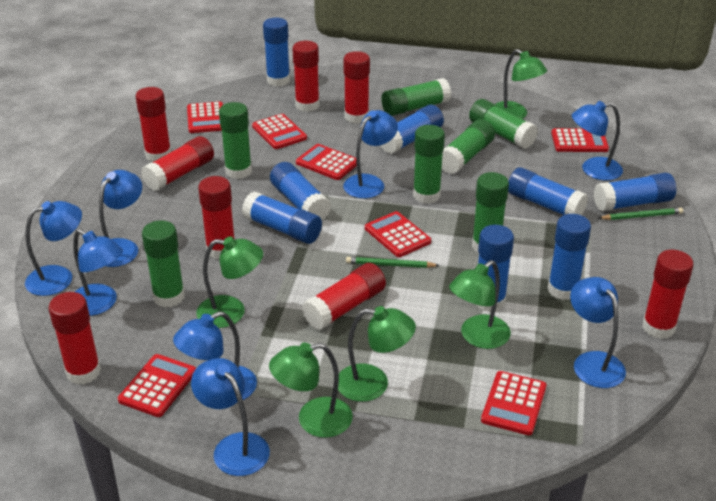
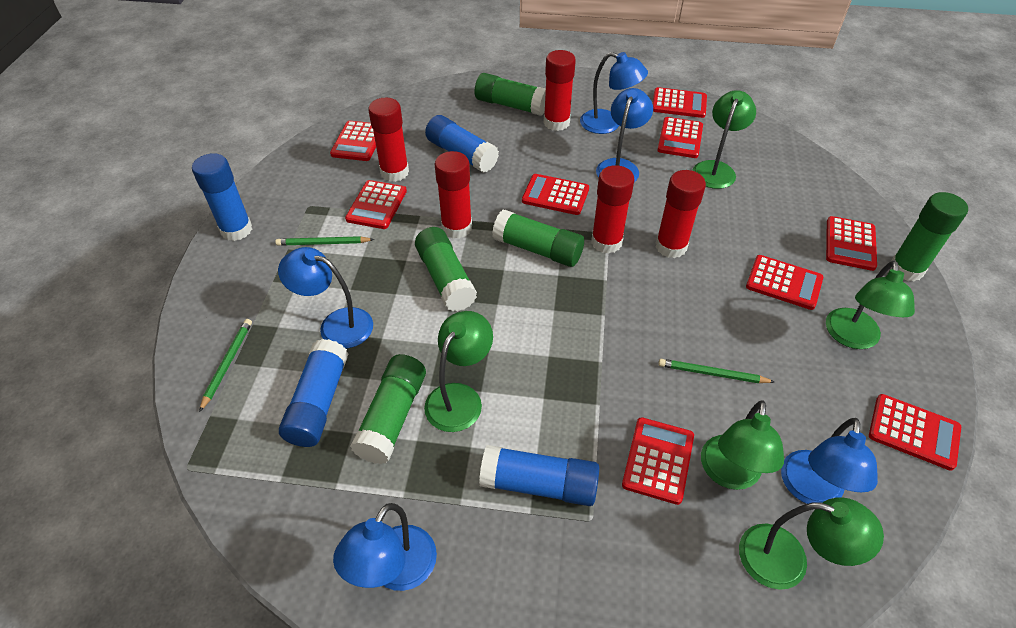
blue glue stick: 8 -> 4
blue lamp: 8 -> 5
green glue stick: 7 -> 5
green pencil: 2 -> 3
red calculator: 7 -> 9
red glue stick: 8 -> 5

